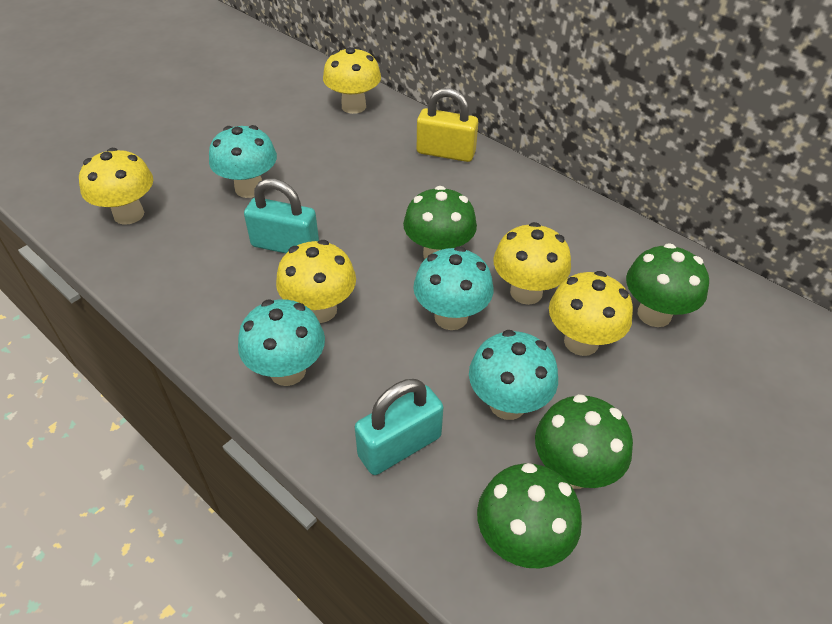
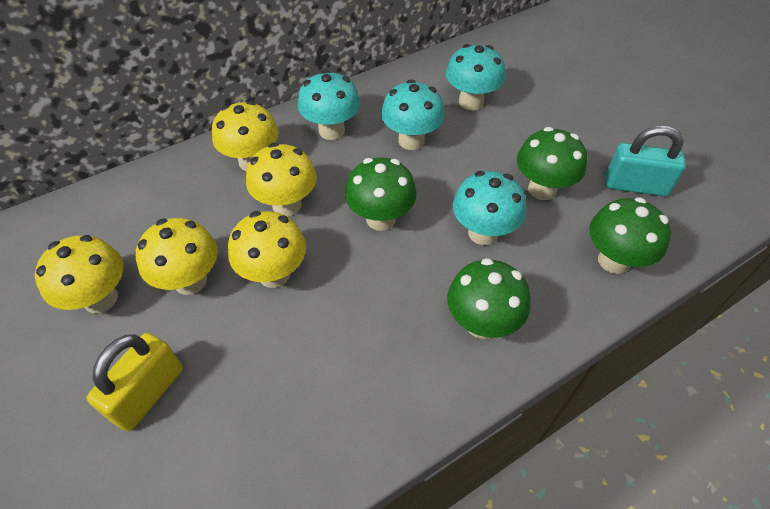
turquoise padlock: 2 -> 1

